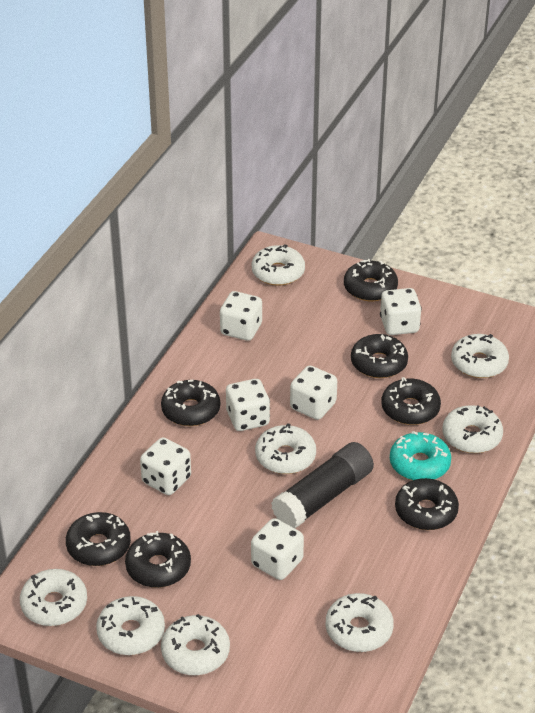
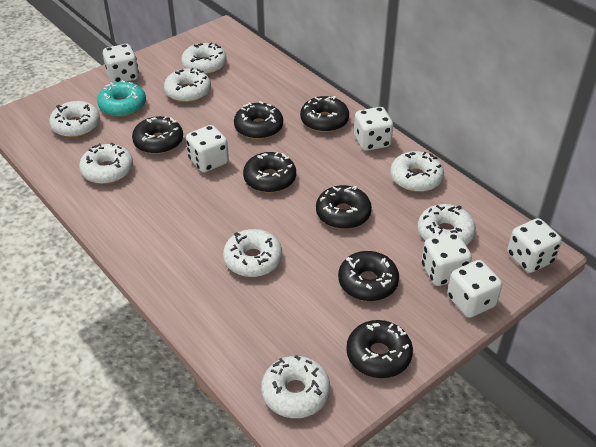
black glue stick: 1 -> 0

